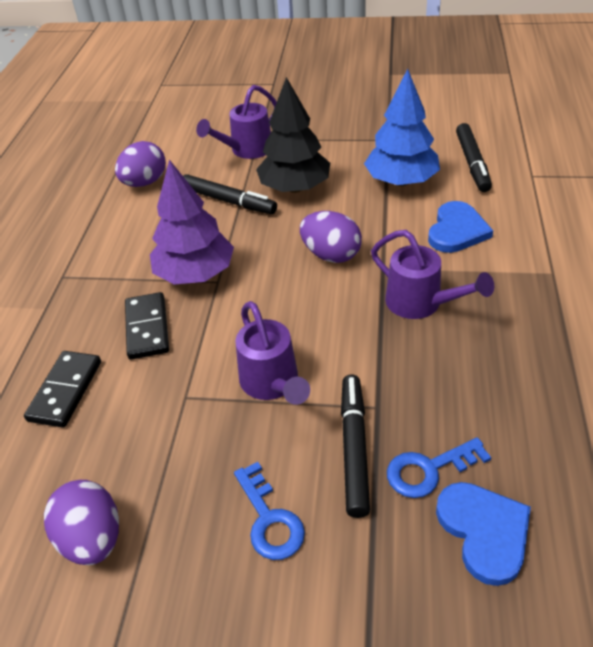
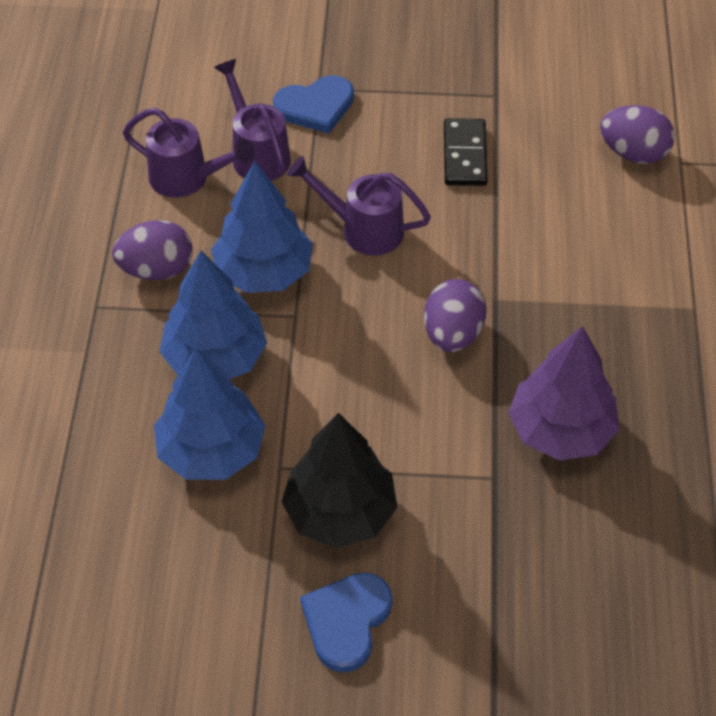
black domino: 2 -> 1
black marker: 3 -> 0
blue key: 2 -> 0
blue tree: 1 -> 3

